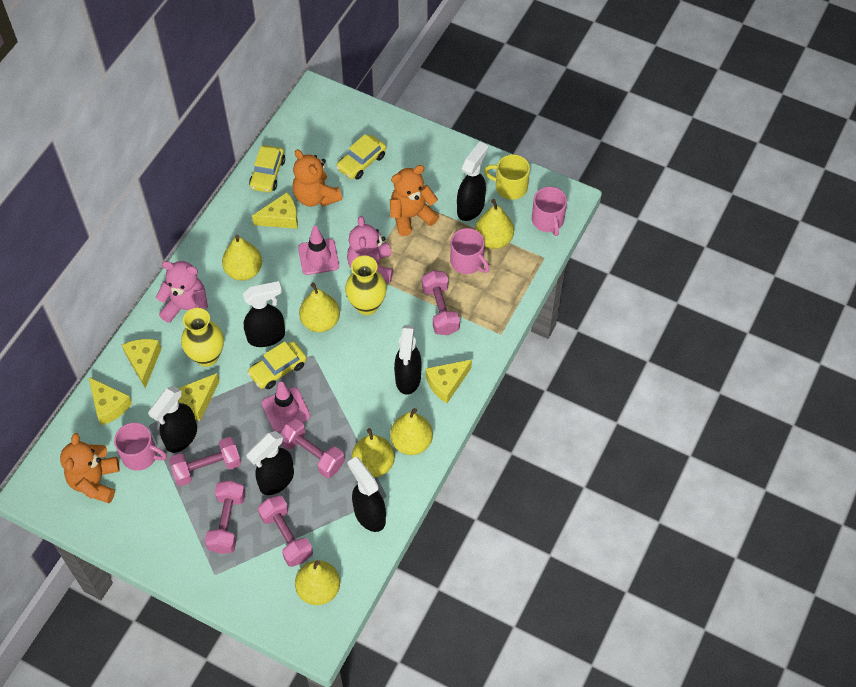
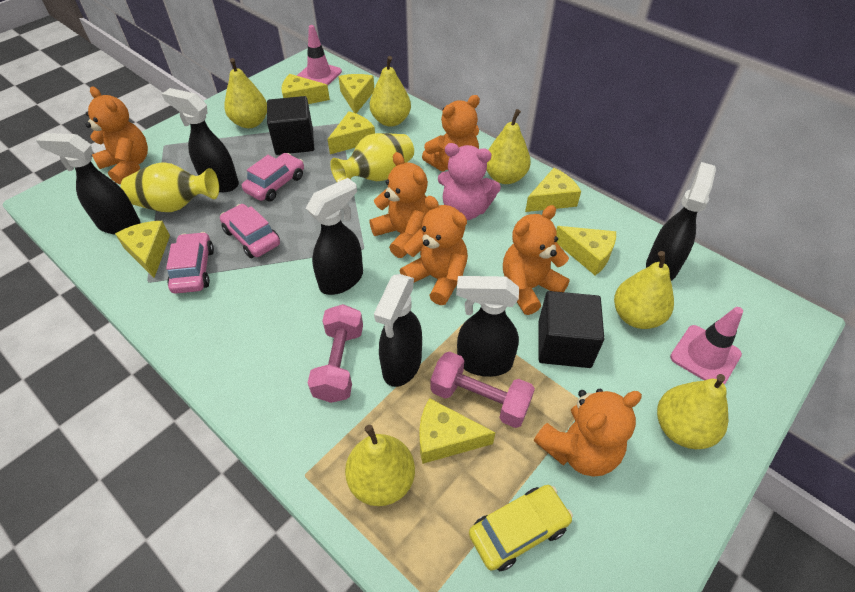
black cube: 0 -> 2
orange teddy bear: 3 -> 6
pink car: 0 -> 3
pink dumbbell: 5 -> 2
pink mug: 3 -> 0
pink teddy bear: 2 -> 1
yellow car: 3 -> 1
yellow cheese: 5 -> 7
yellow mug: 1 -> 0

